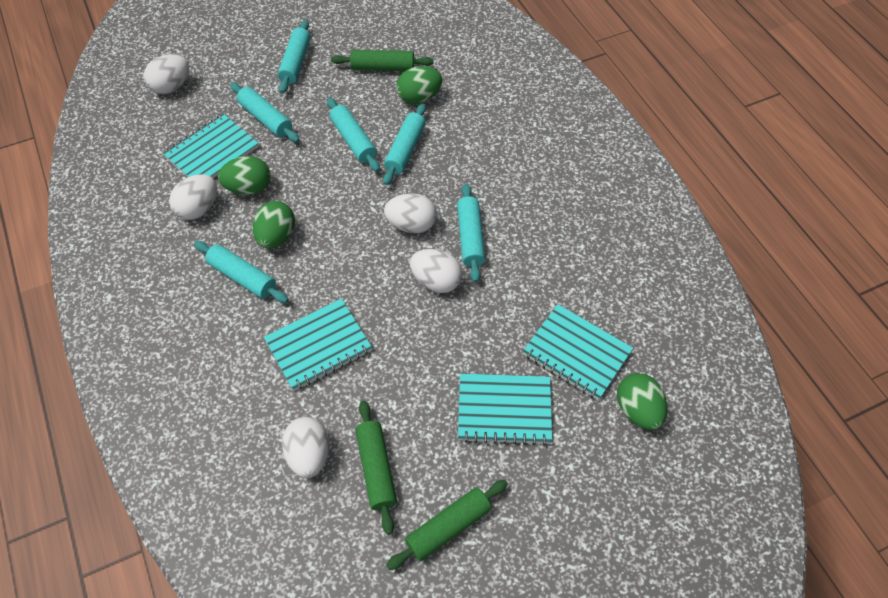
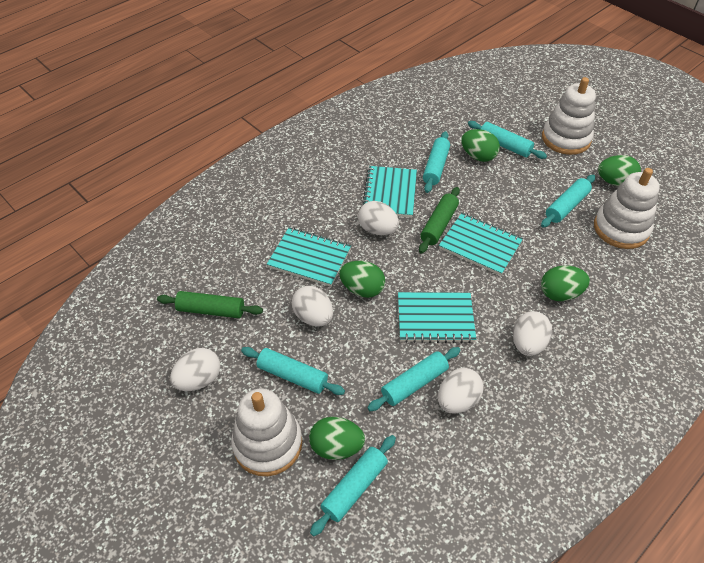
green egg: 4 -> 5
green rolling pin: 3 -> 2
white stacking toy: 0 -> 3

